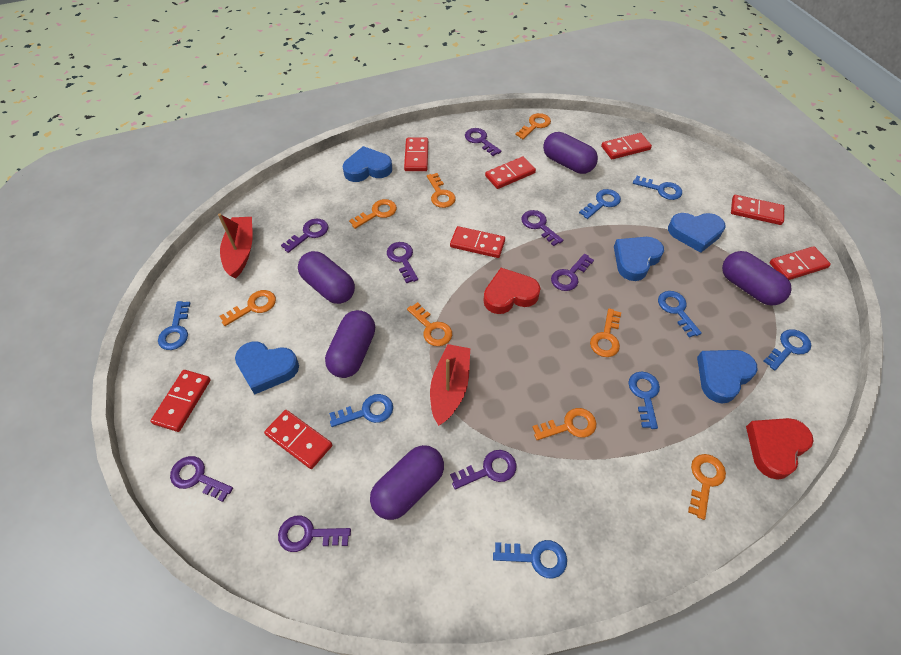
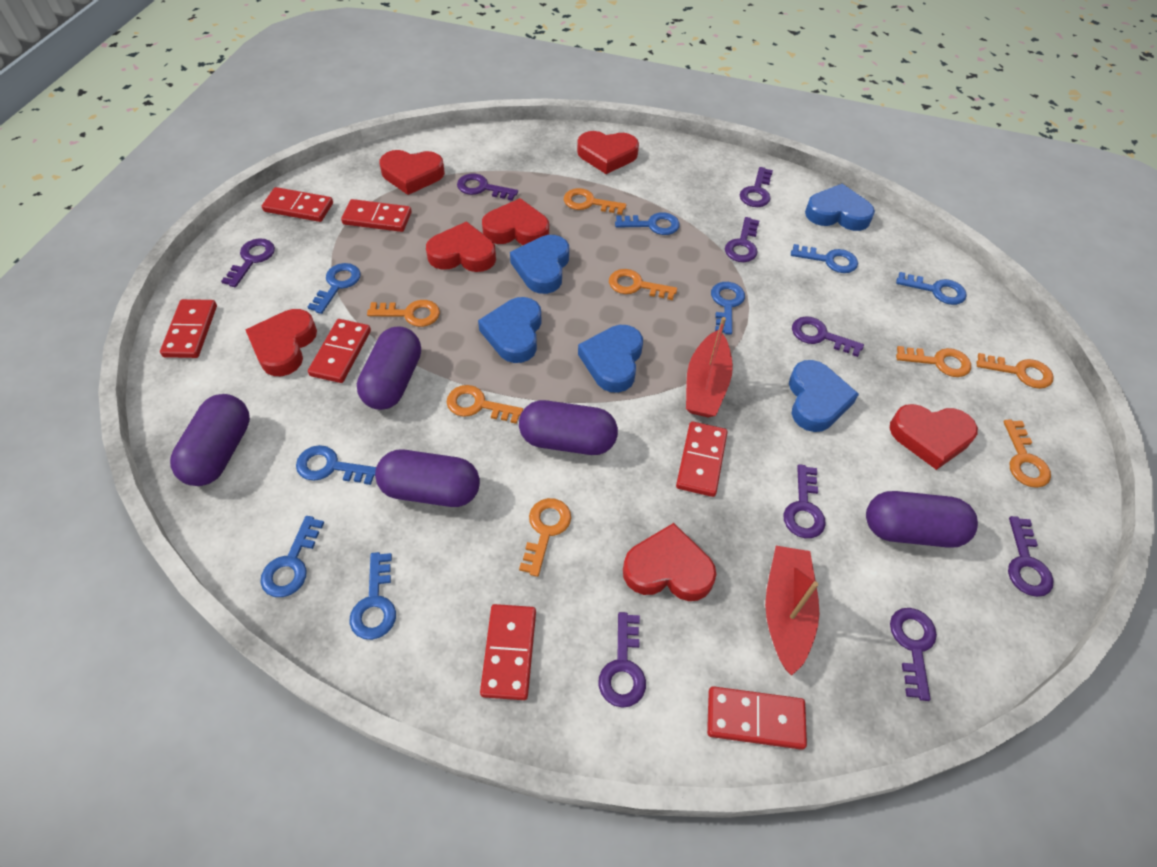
purple key: 8 -> 9
red domino: 8 -> 7
red heart: 2 -> 7

